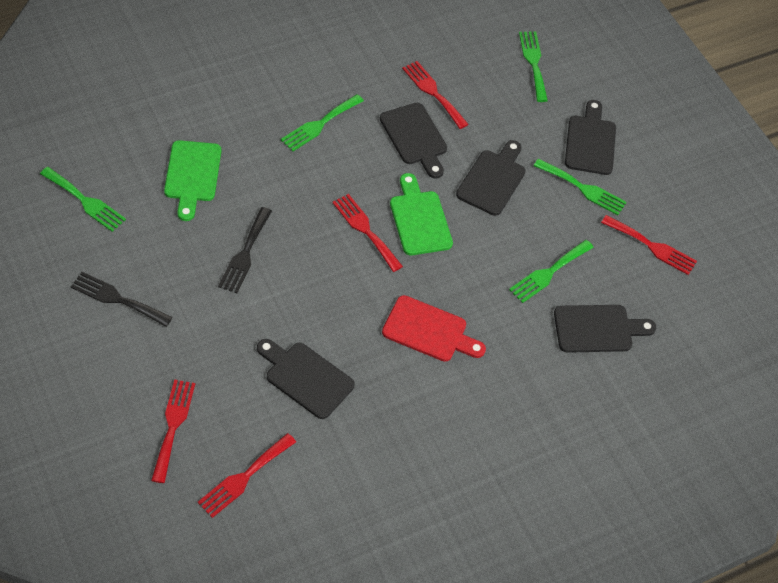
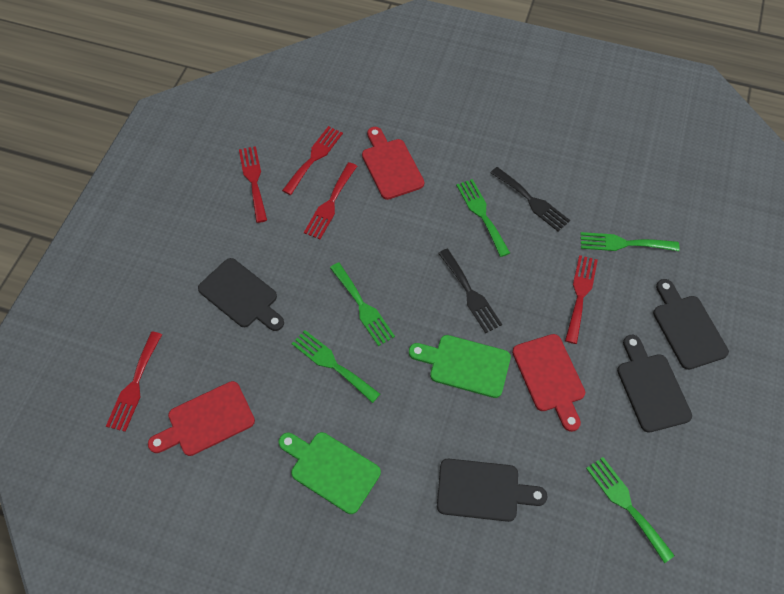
black cutting board: 5 -> 4
red cutting board: 1 -> 3

